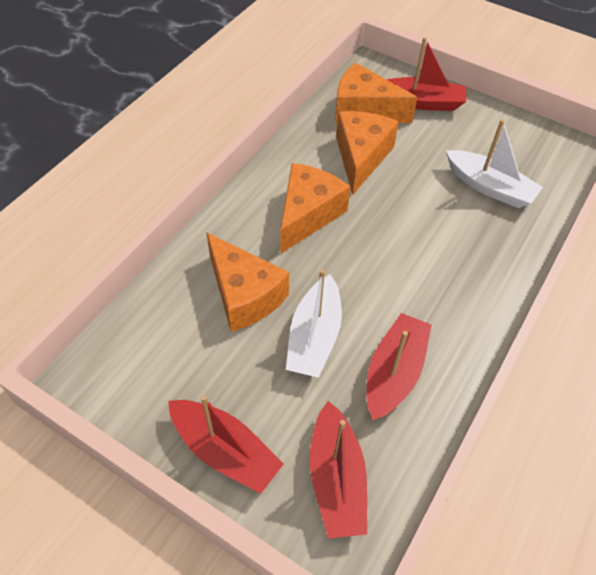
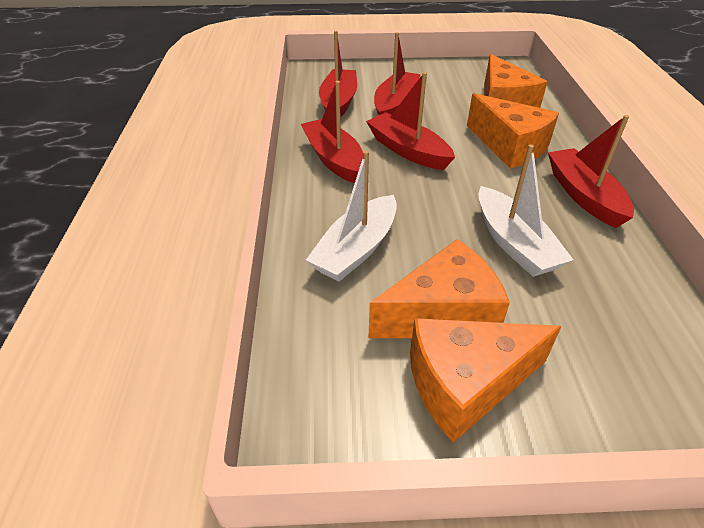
red boat: 4 -> 5

